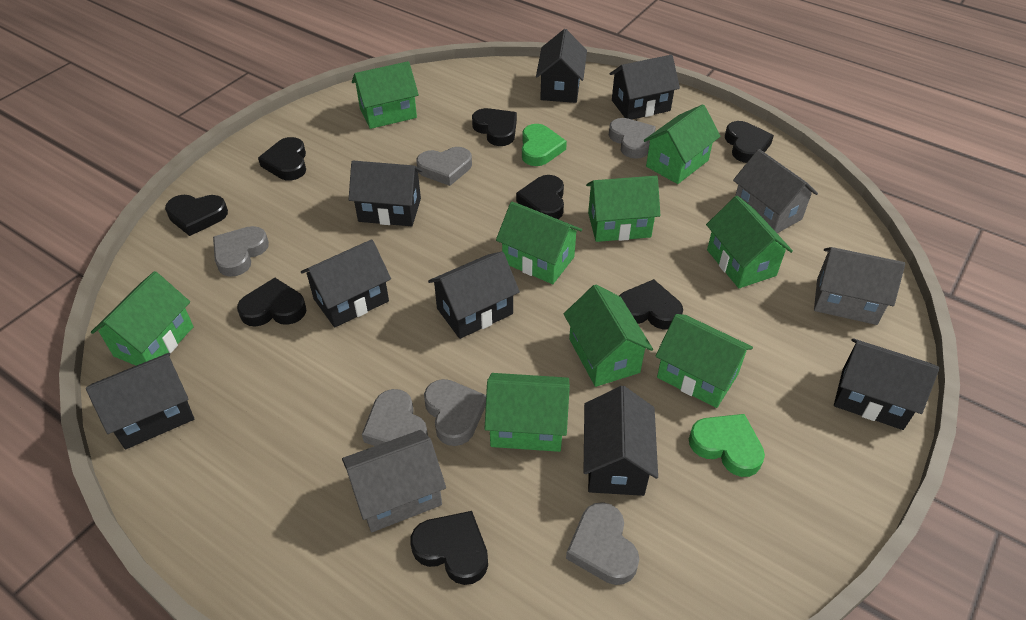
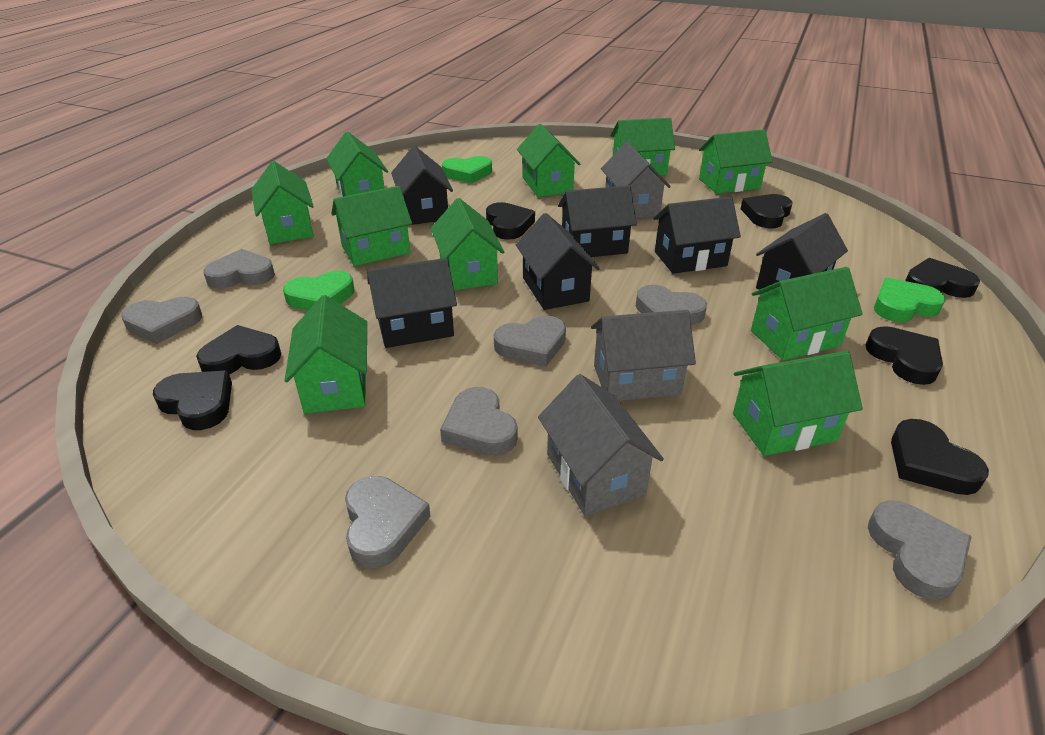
black heart: 8 -> 7
black house: 8 -> 6
green heart: 2 -> 3
green house: 9 -> 10
grey heart: 6 -> 7

